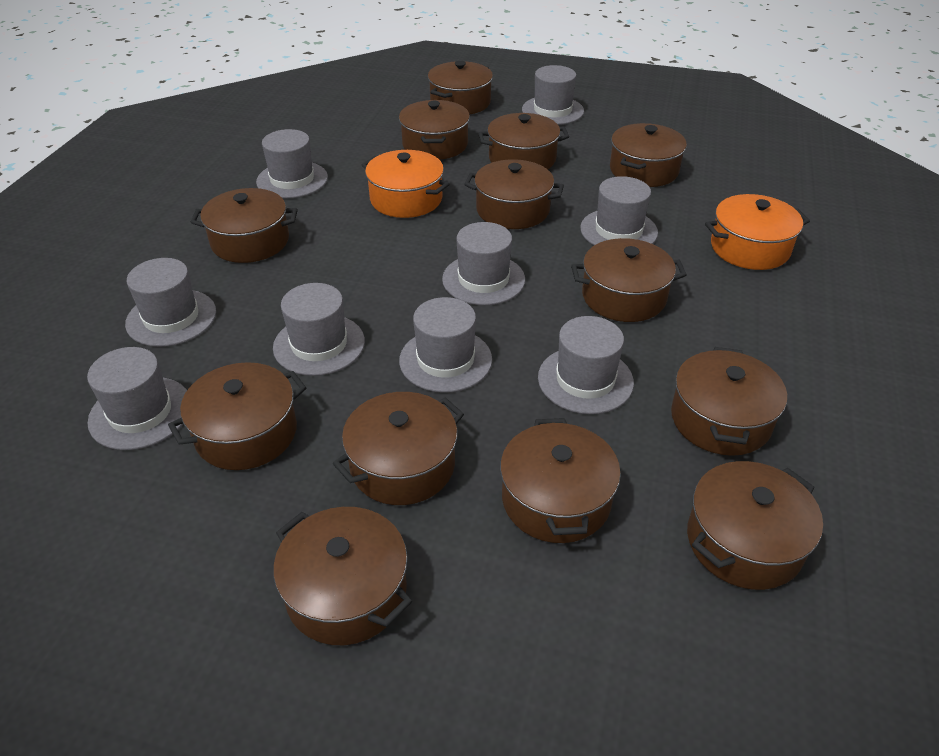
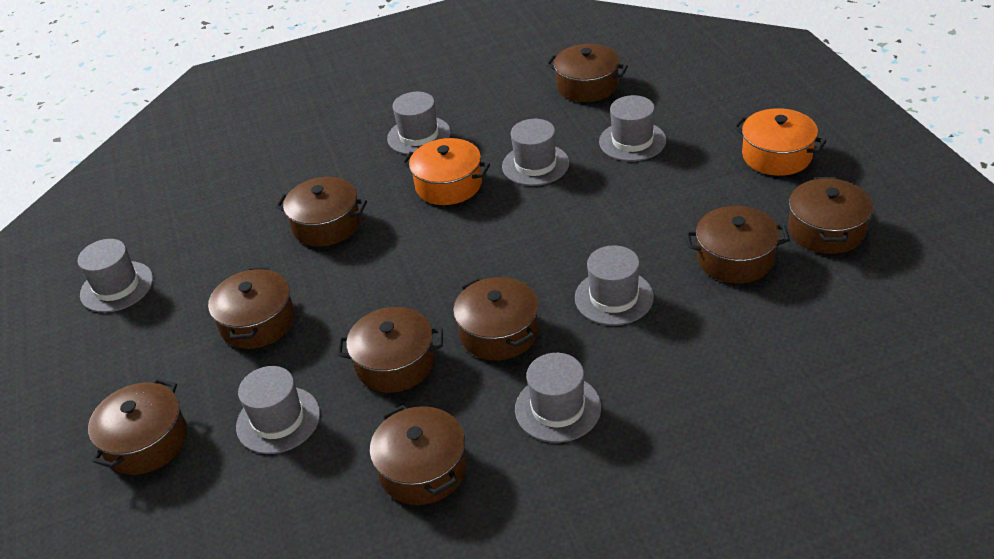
brown pot: 13 -> 9
grey hat: 9 -> 7

